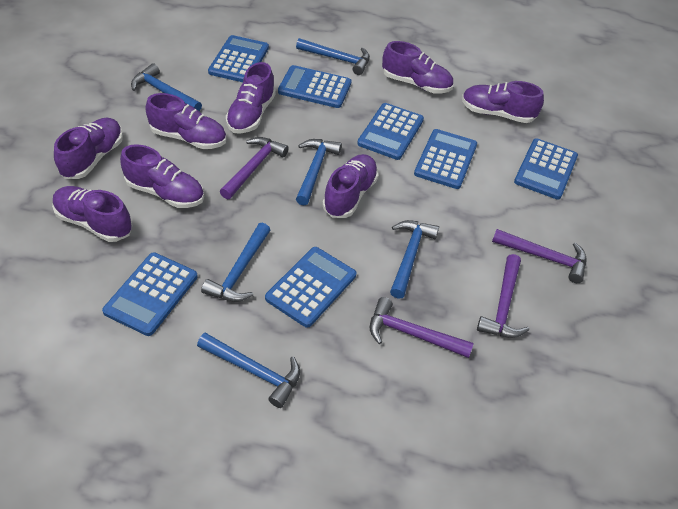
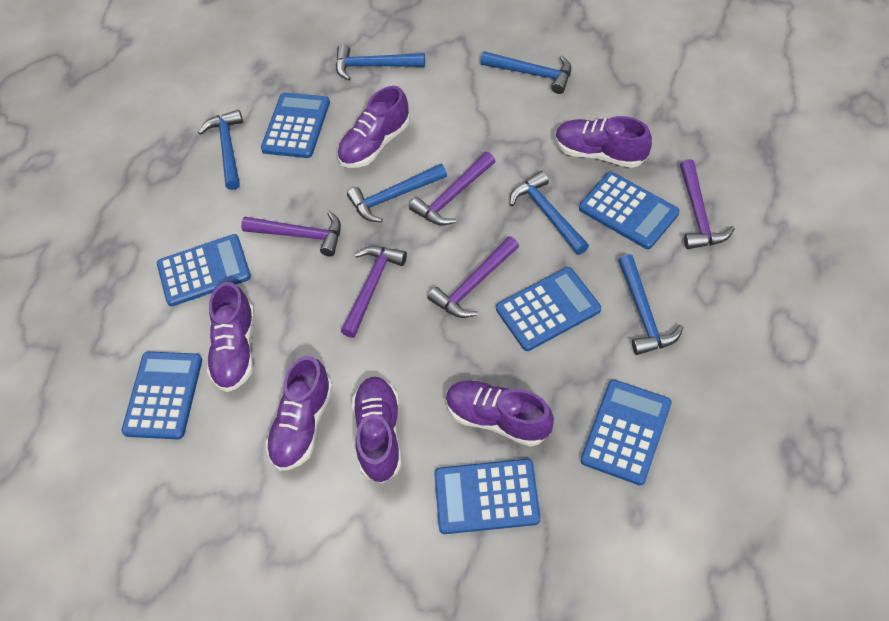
purple hammer: 4 -> 5
purple shoe: 8 -> 6

